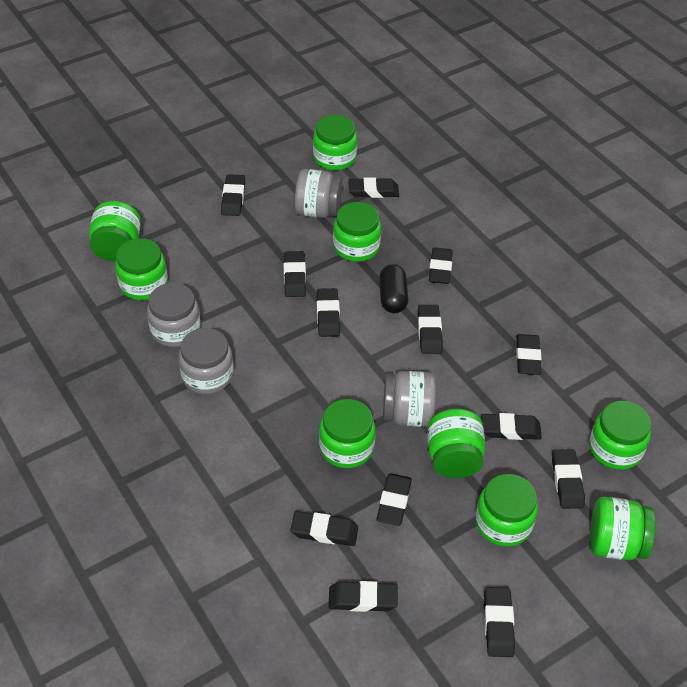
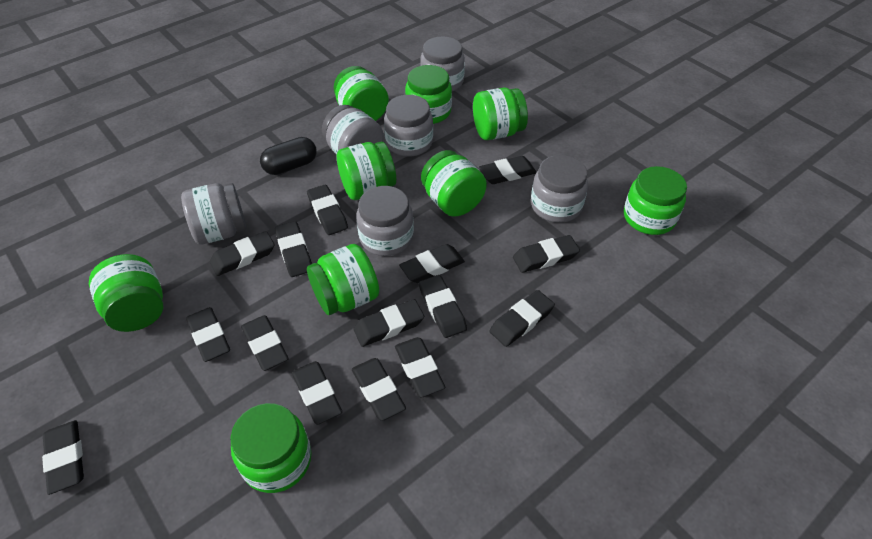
black eraser: 13 -> 15
grey jar: 4 -> 6

